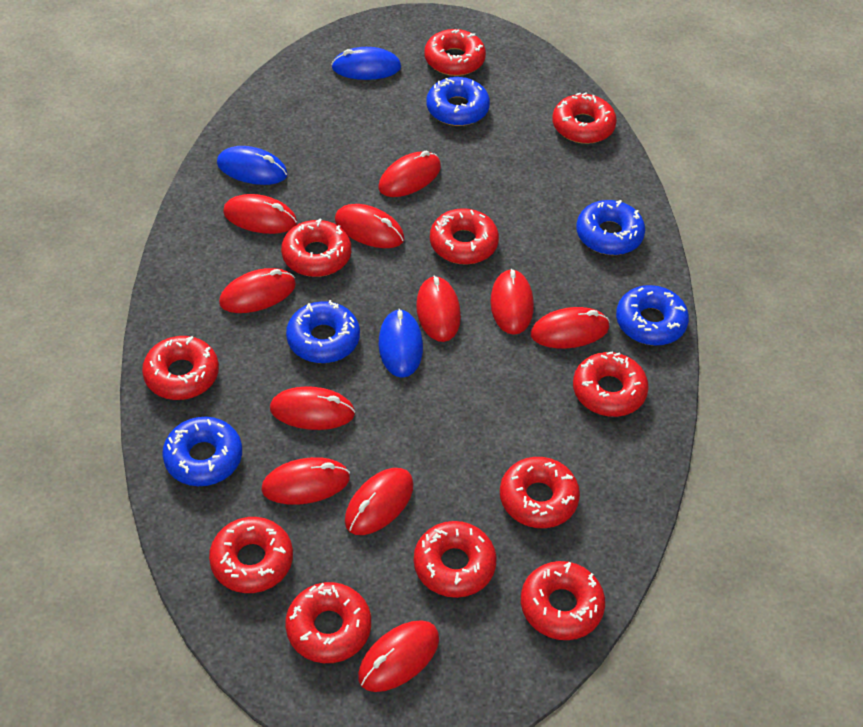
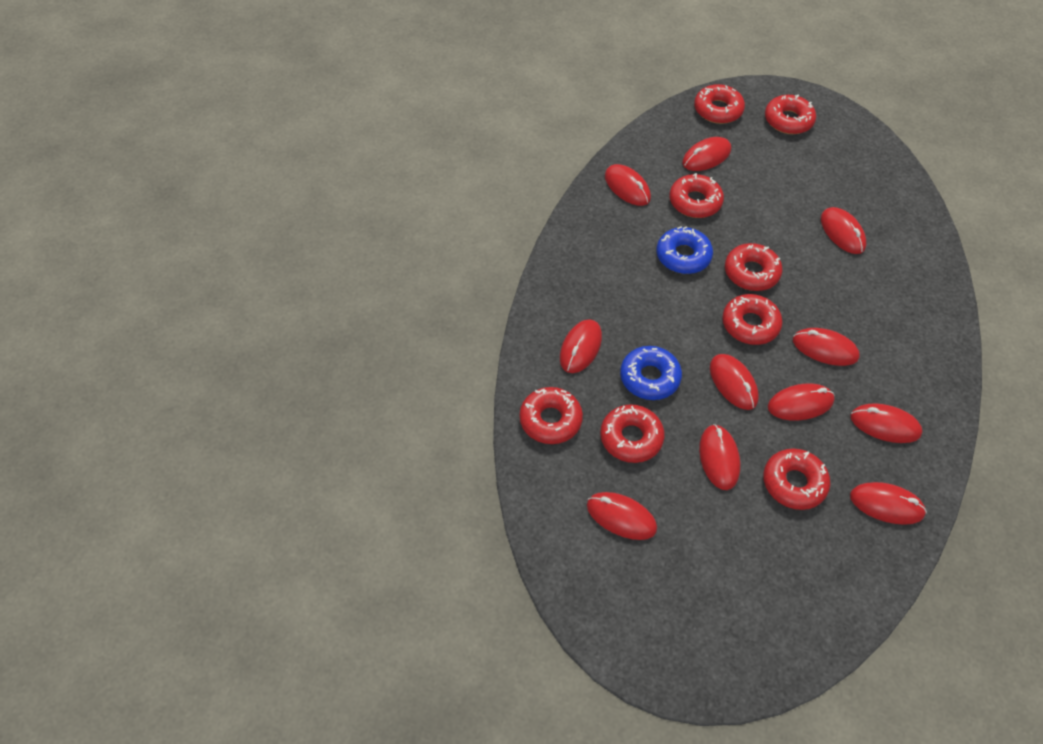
blue donut: 5 -> 2
blue mouse: 3 -> 0
red donut: 11 -> 8

